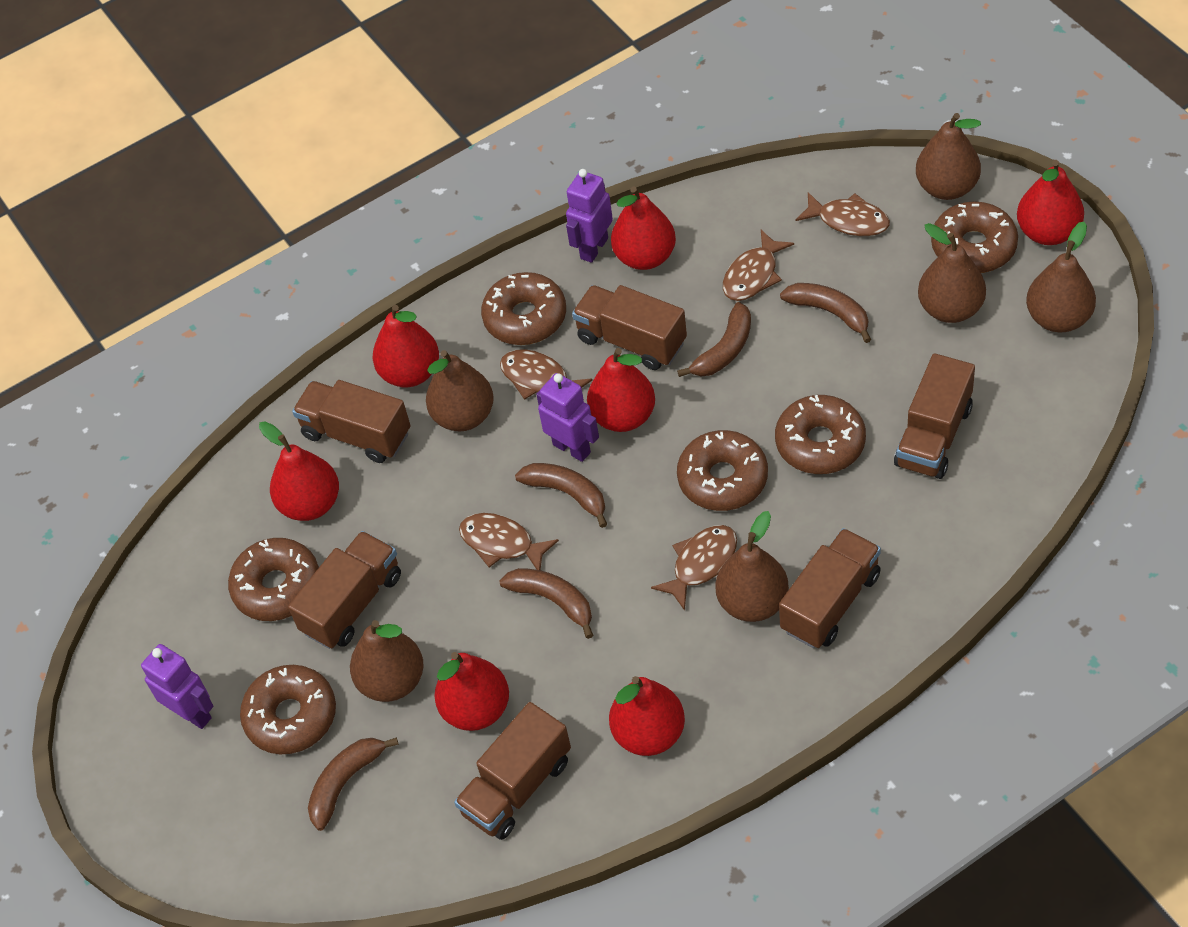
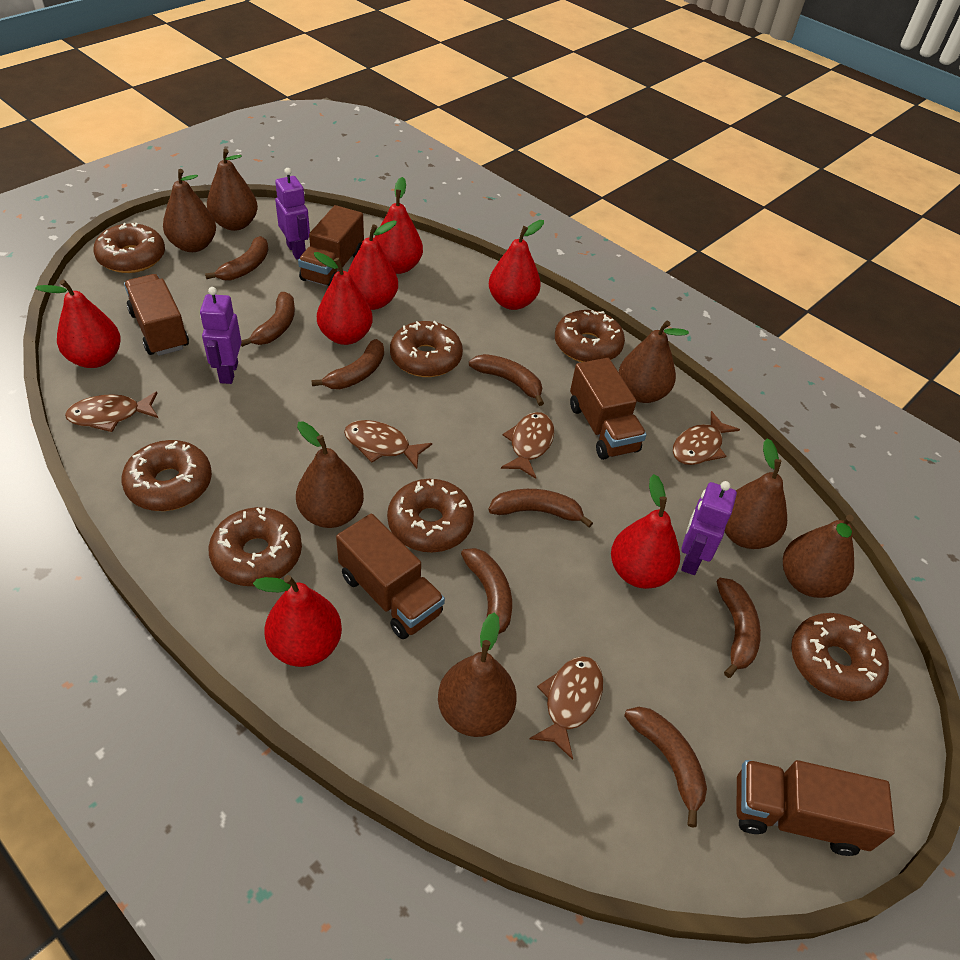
brown banana: 5 -> 8
brown donut: 6 -> 7
brown pear: 6 -> 7
brown truck: 6 -> 5

